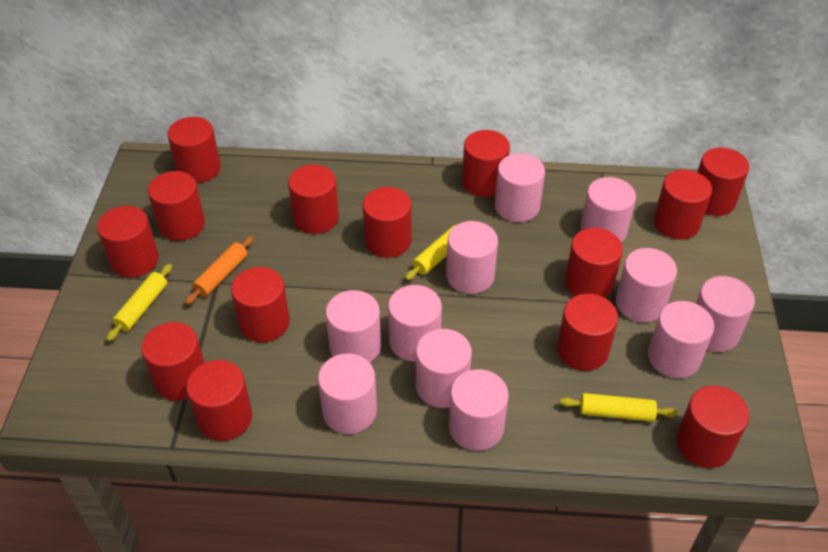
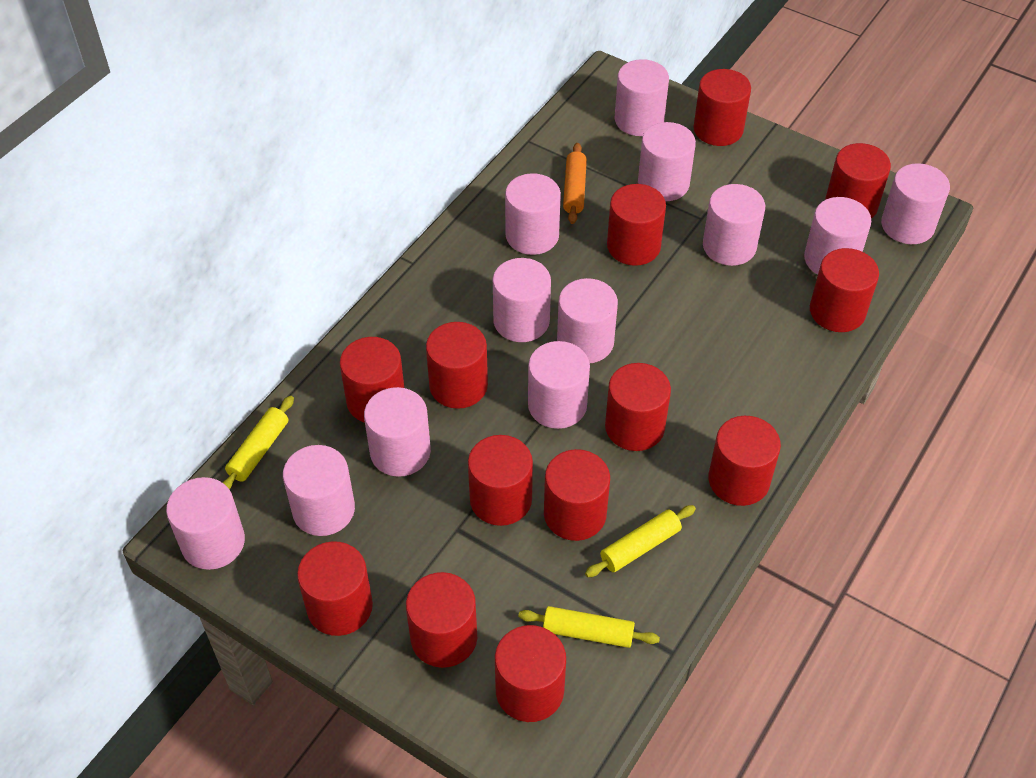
pink cylinder: 11 -> 12
red cylinder: 14 -> 13

